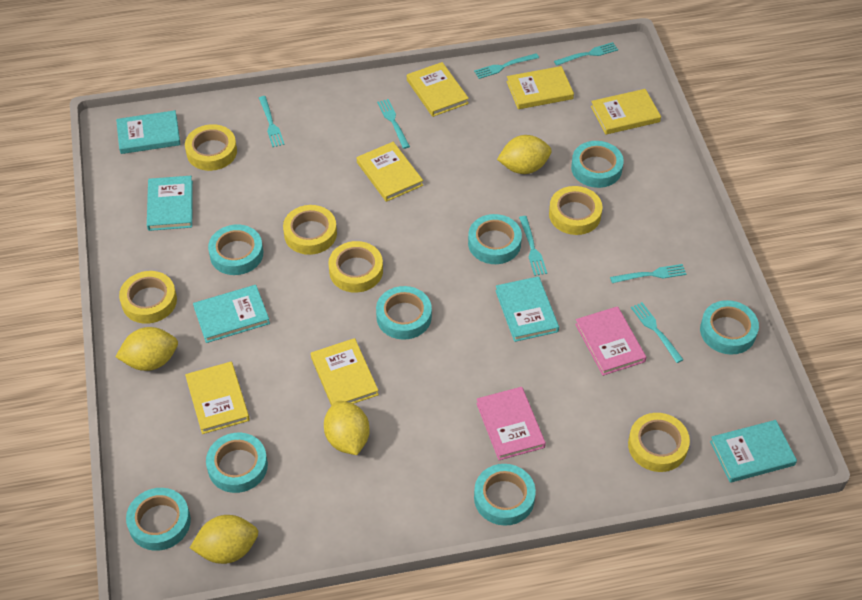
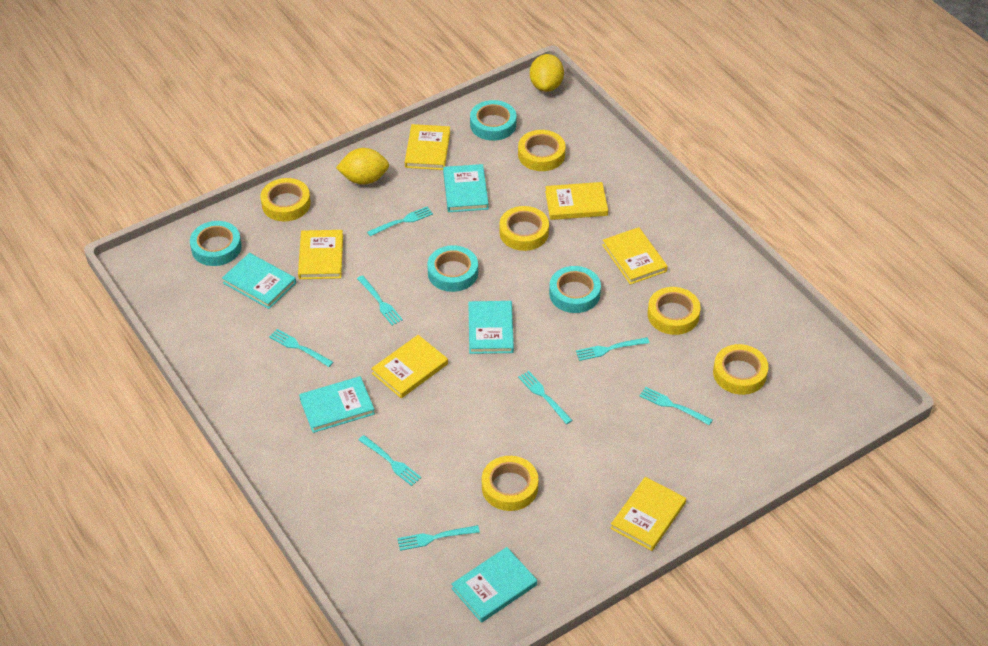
pink book: 2 -> 0
turquoise fork: 7 -> 8
turquoise tape: 8 -> 4
yellow lemon: 4 -> 2

